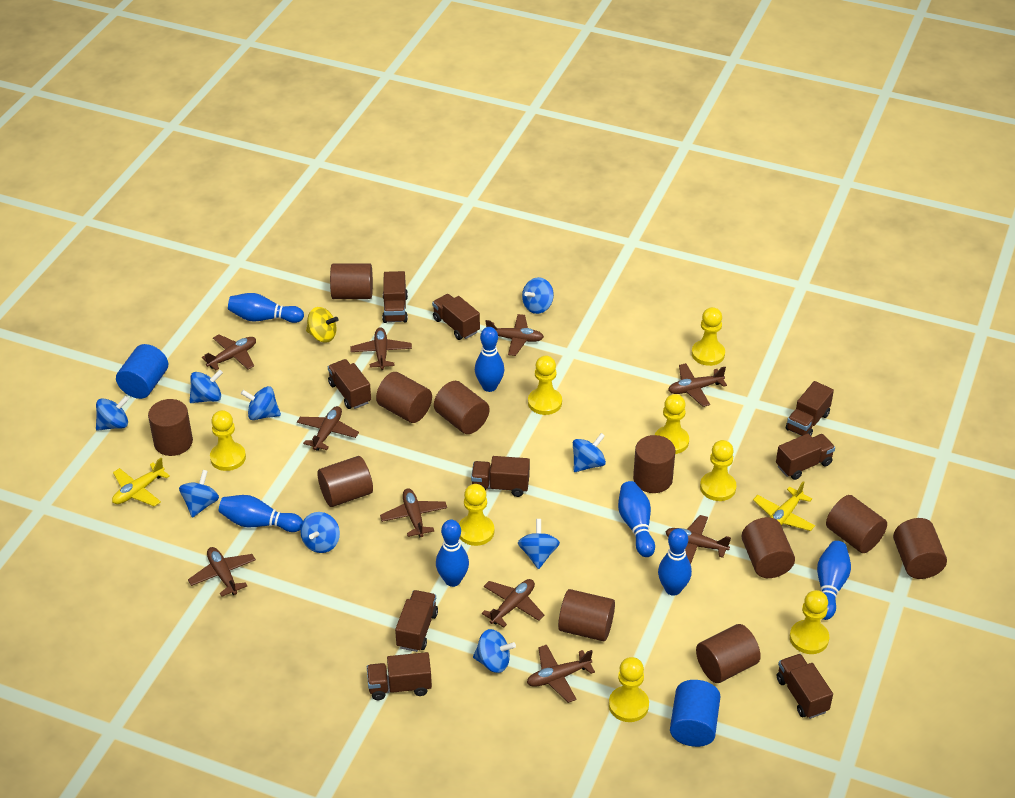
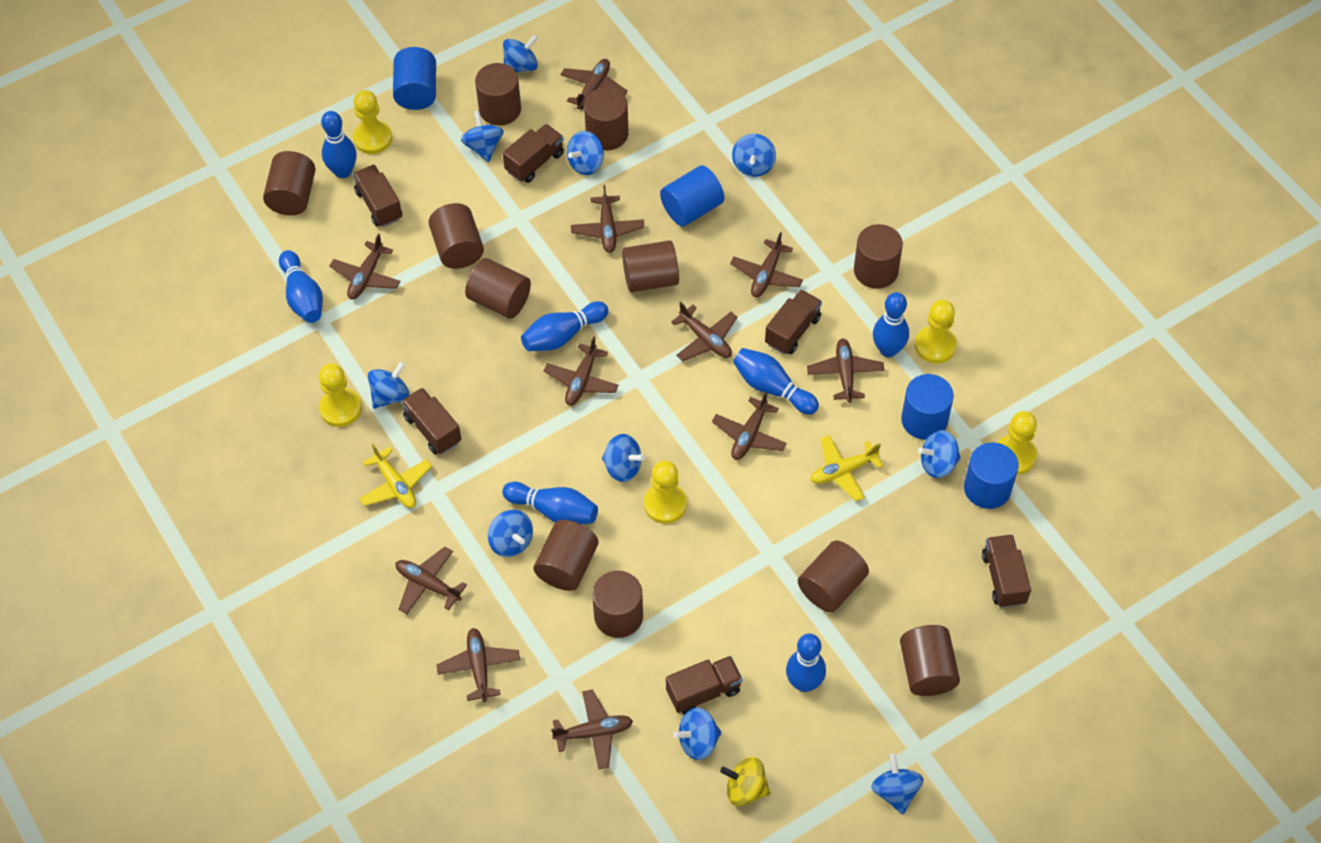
blue cylinder: 2 -> 4
blue spinning top: 9 -> 10
brown plane: 10 -> 11
brown truck: 9 -> 6
yellow pawn: 8 -> 5

